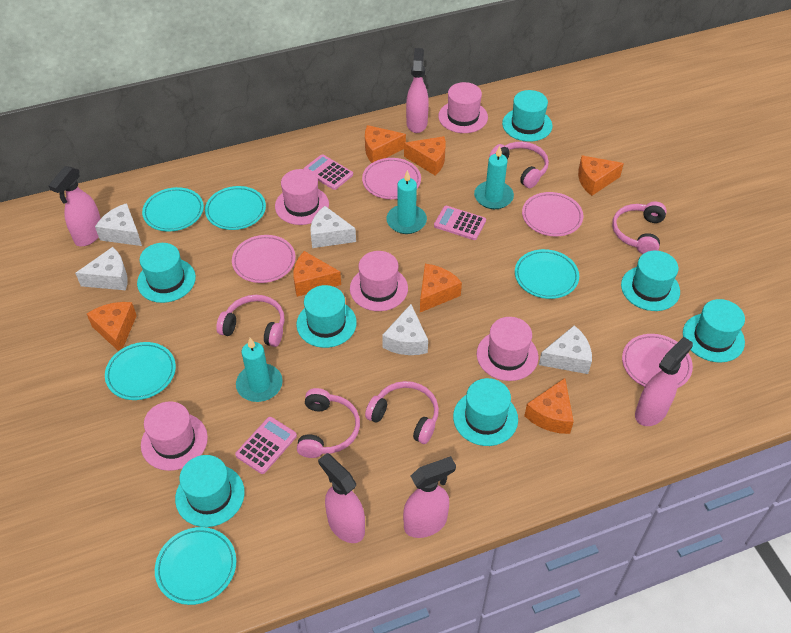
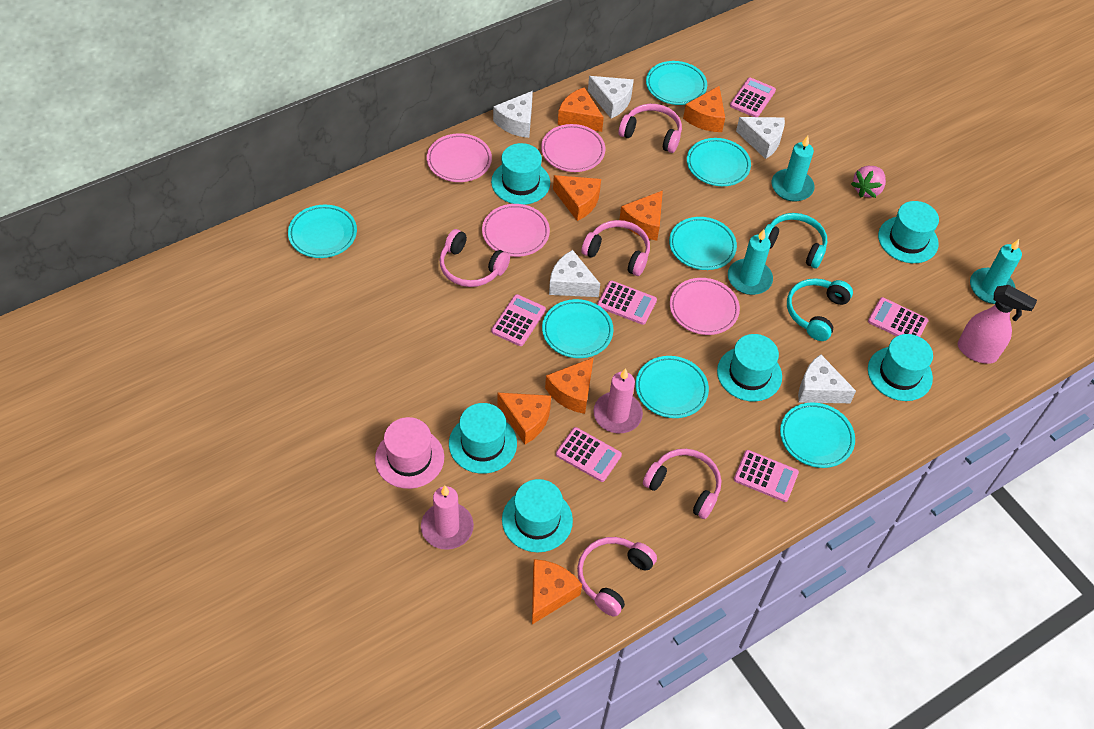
pink calculator: 3 -> 6
pink candle: 0 -> 2
pink hat: 5 -> 1
pink spray bottle: 5 -> 1
pink strawberry: 0 -> 1
turquoise hat: 7 -> 6
turquoise headphones: 0 -> 2
turquoise plate: 5 -> 7

